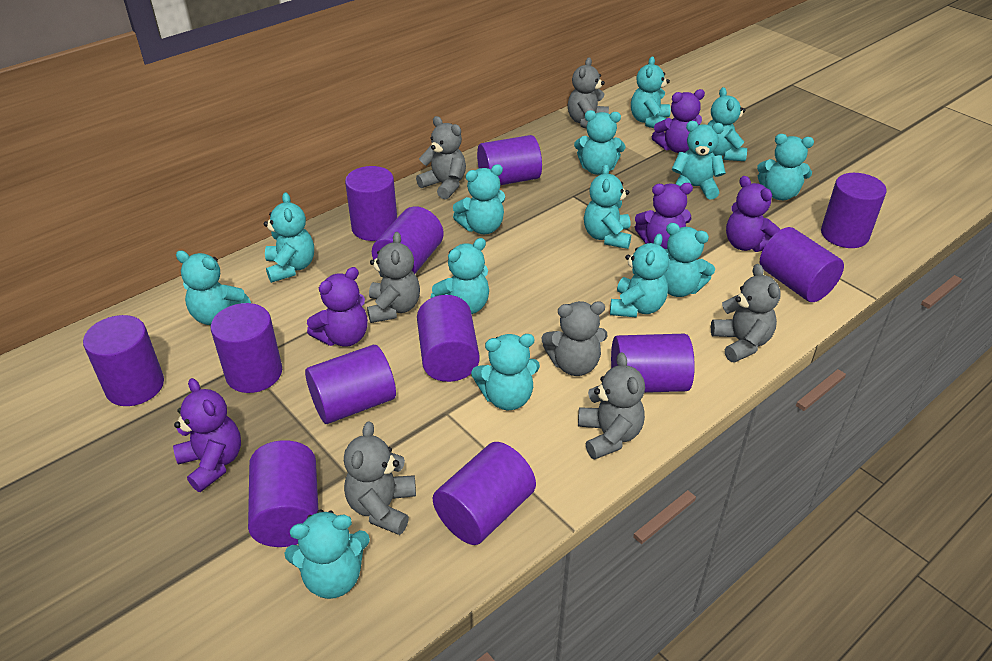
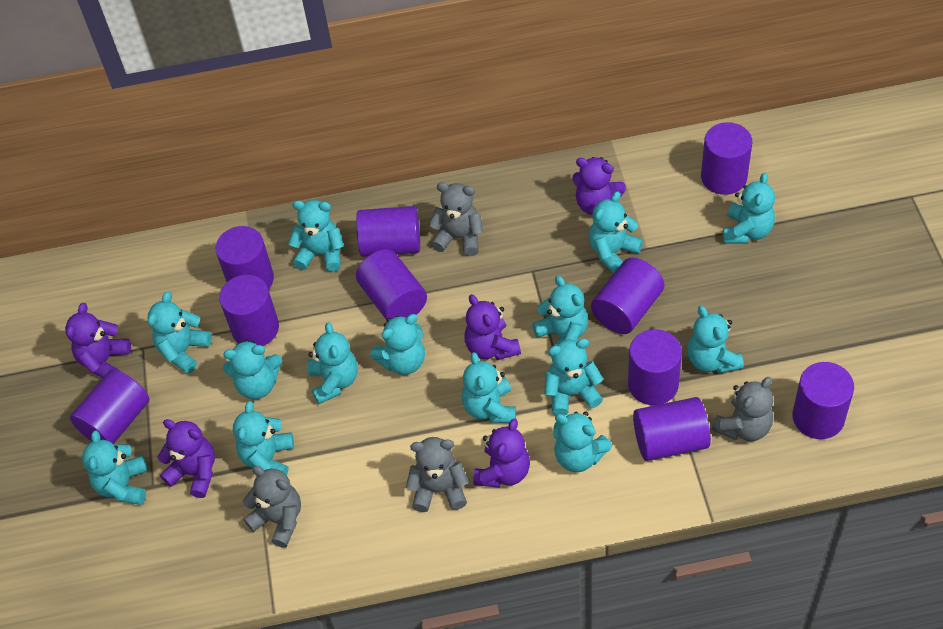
grey teddy bear: 7 -> 4
purple cylinder: 12 -> 10

